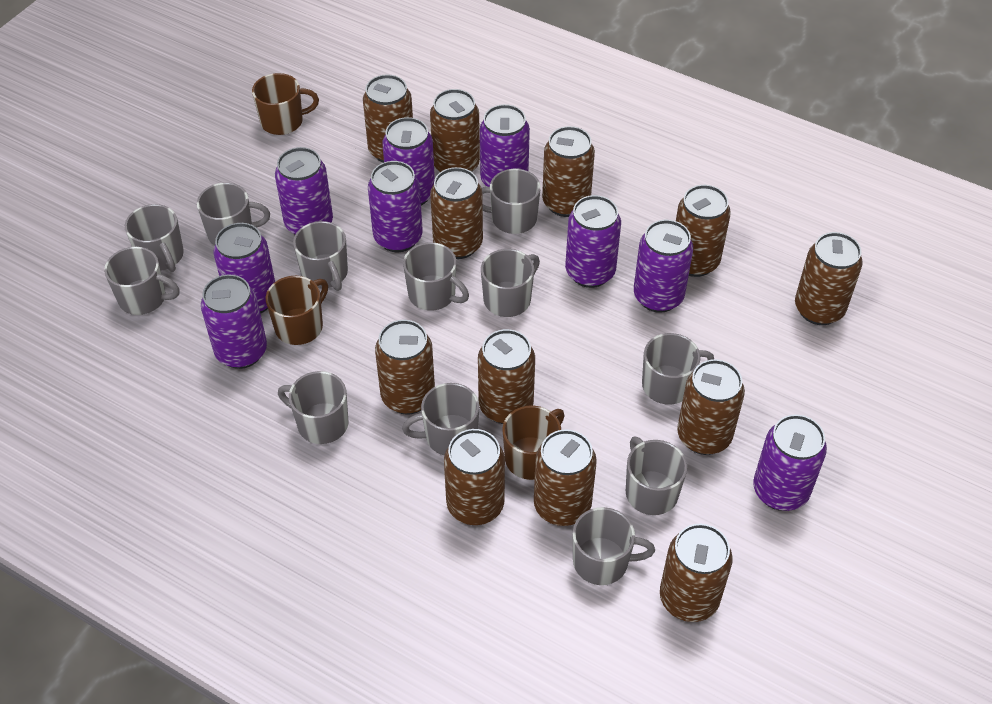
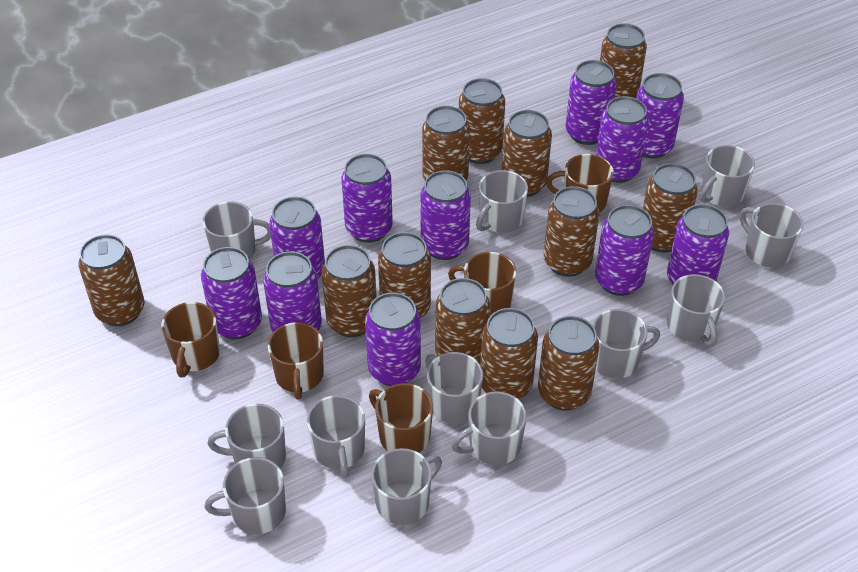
brown mug: 3 -> 5
purple can: 9 -> 11

